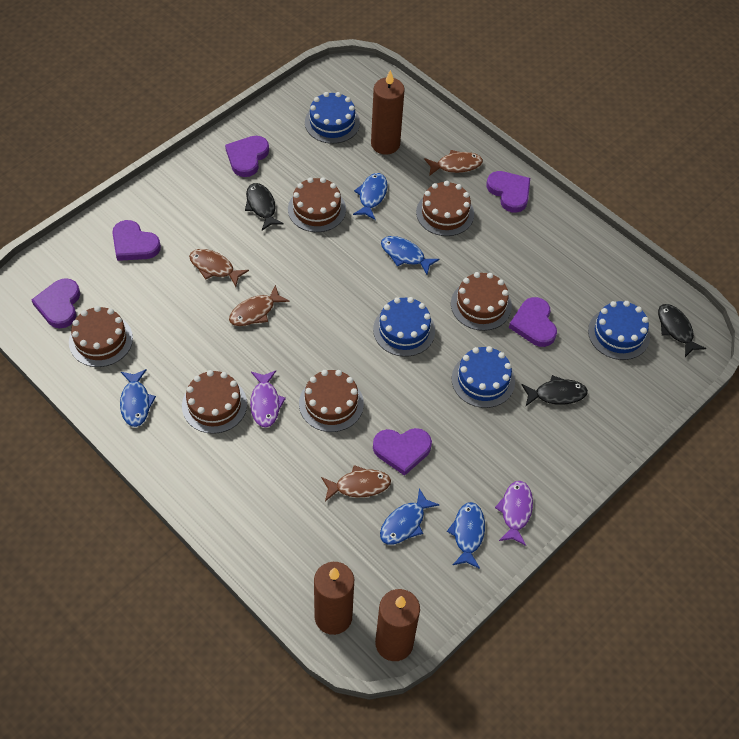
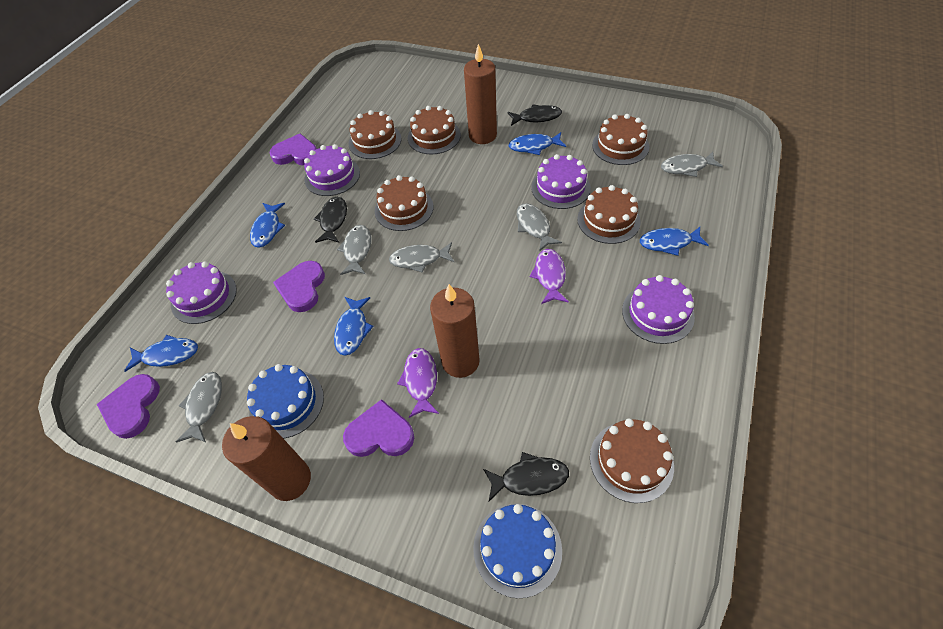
blue cake: 4 -> 2
brown fish: 4 -> 0
grey fish: 0 -> 5
purple cake: 0 -> 4
purple heart: 6 -> 4

